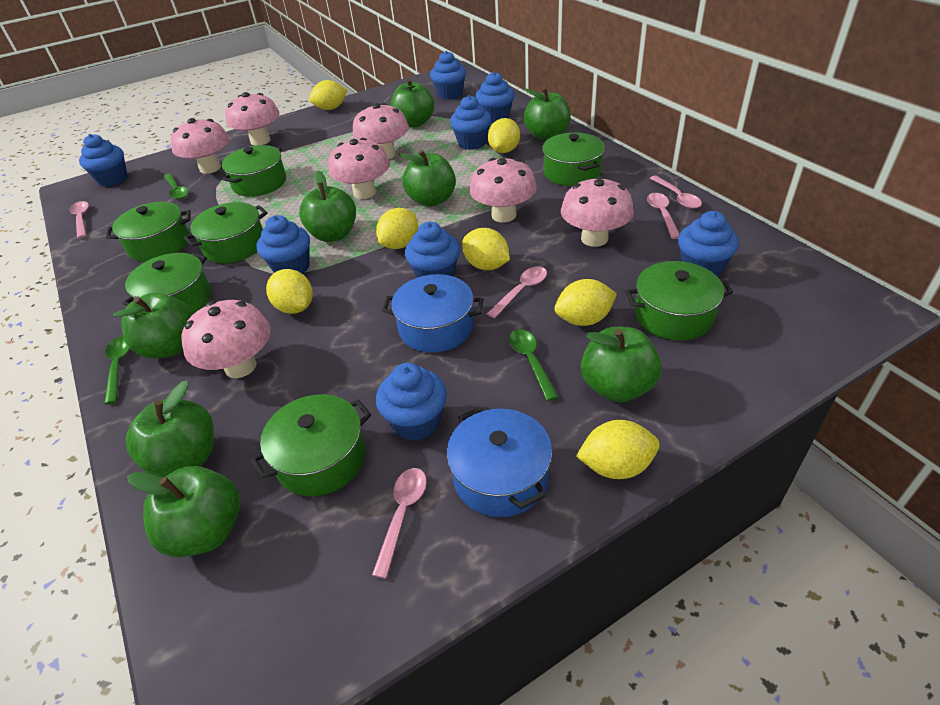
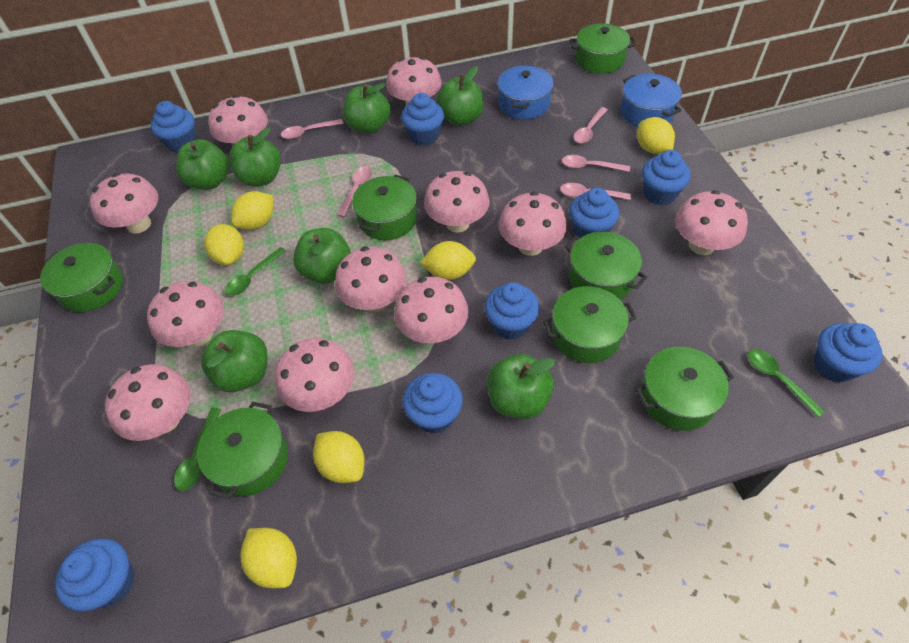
green apple: 8 -> 7
pink mushroom: 7 -> 11
yellow lemon: 7 -> 6

